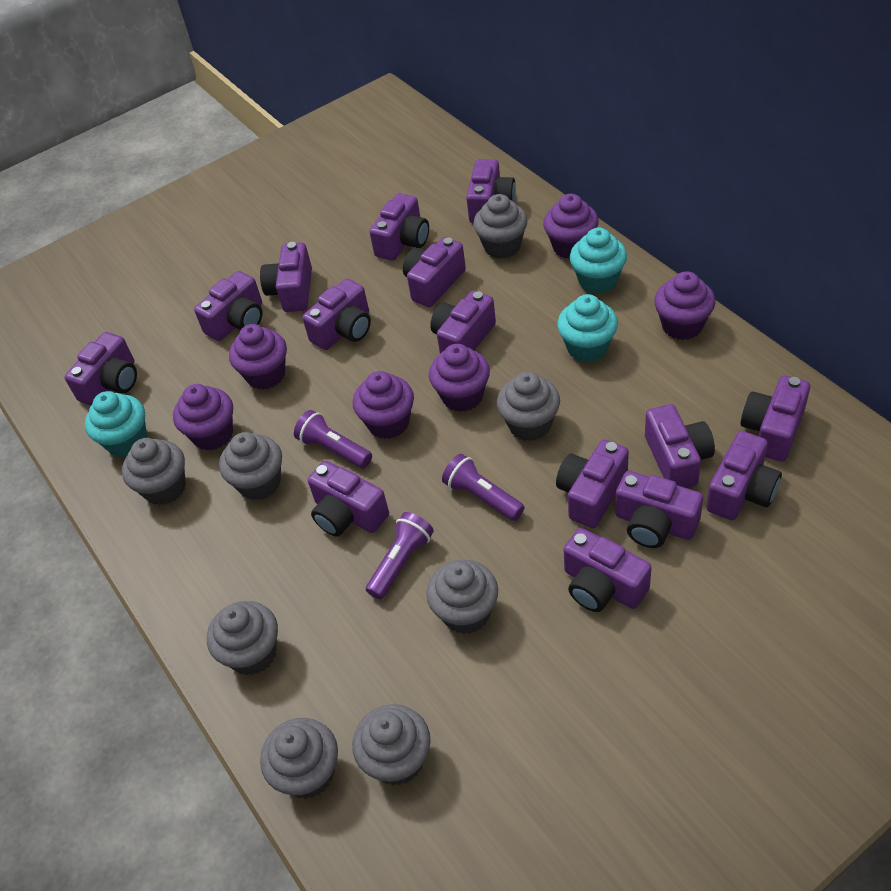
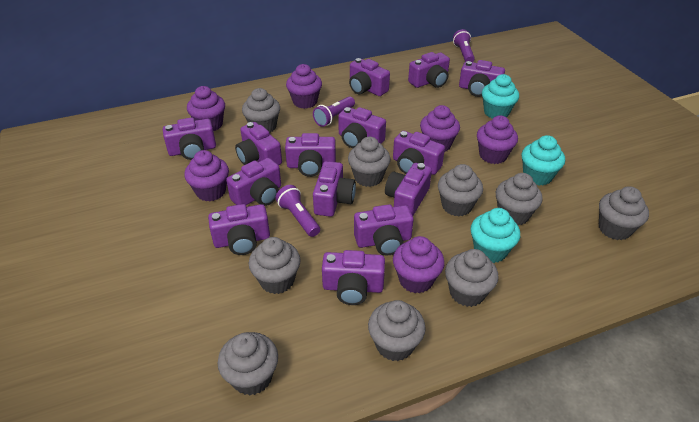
grey cupcake: 8 -> 9
purple camera: 15 -> 14

